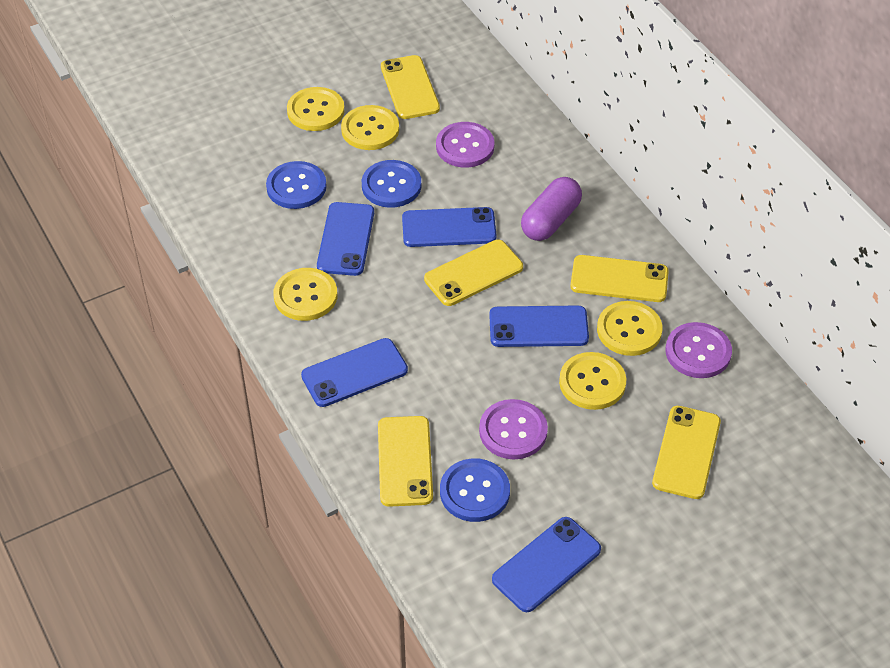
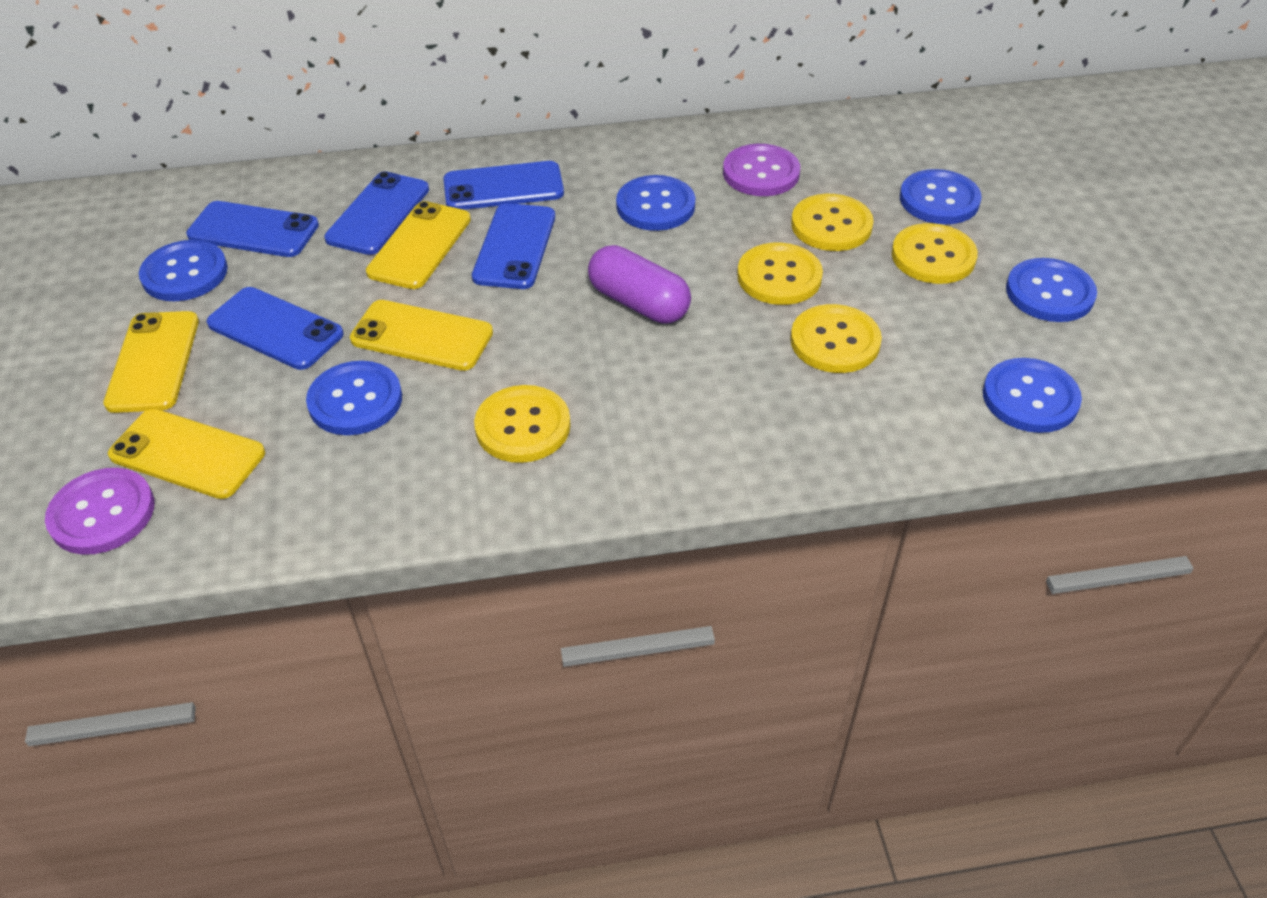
blue button: 3 -> 6
purple button: 3 -> 2
yellow phone: 5 -> 4

